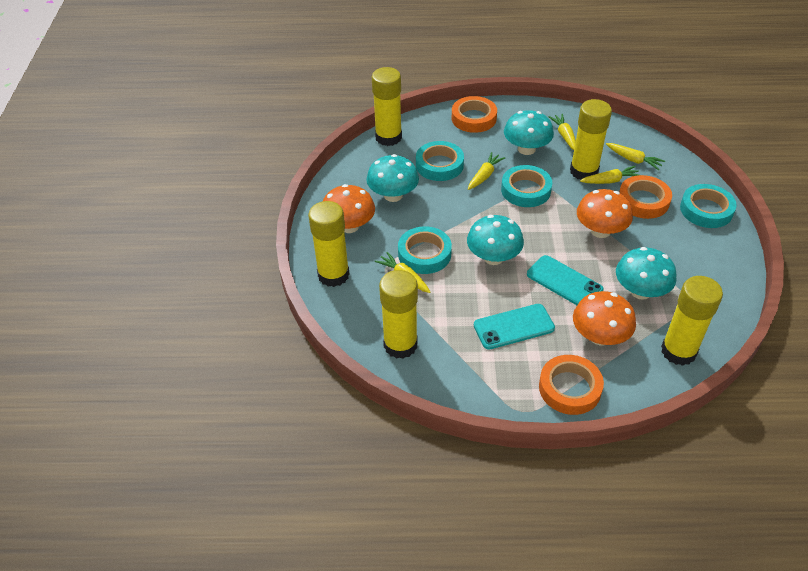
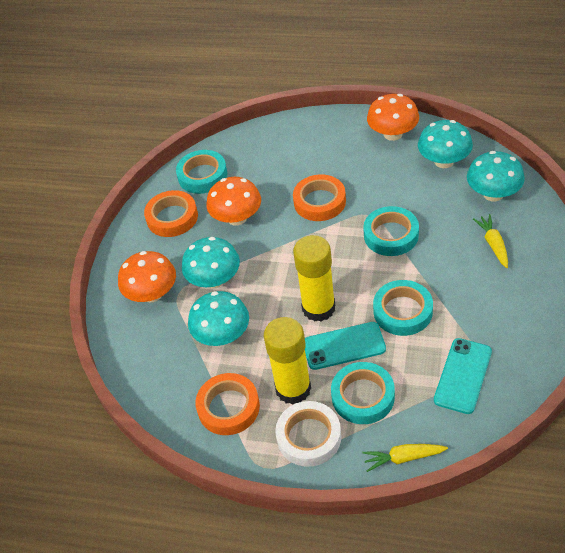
white tape: 0 -> 1
yellow carrot: 5 -> 2
yellow glue stick: 5 -> 2

